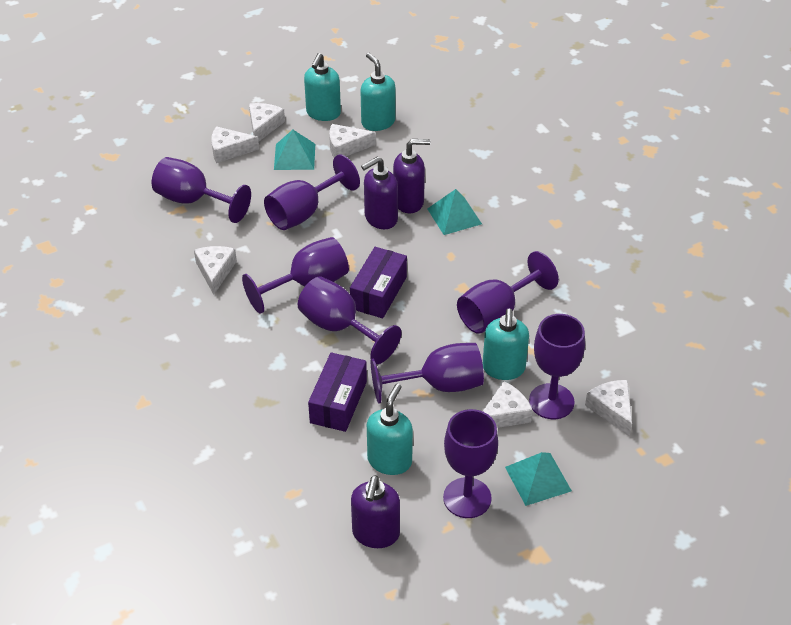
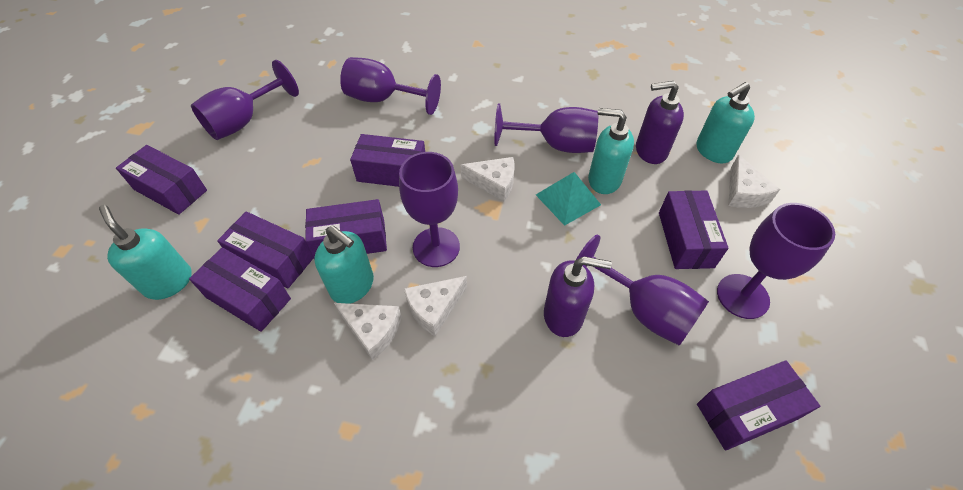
purple box: 2 -> 7
purple goblet: 8 -> 6
purple soap dispenser: 3 -> 2
turquoise pyramid: 3 -> 1
white cheese: 6 -> 4

